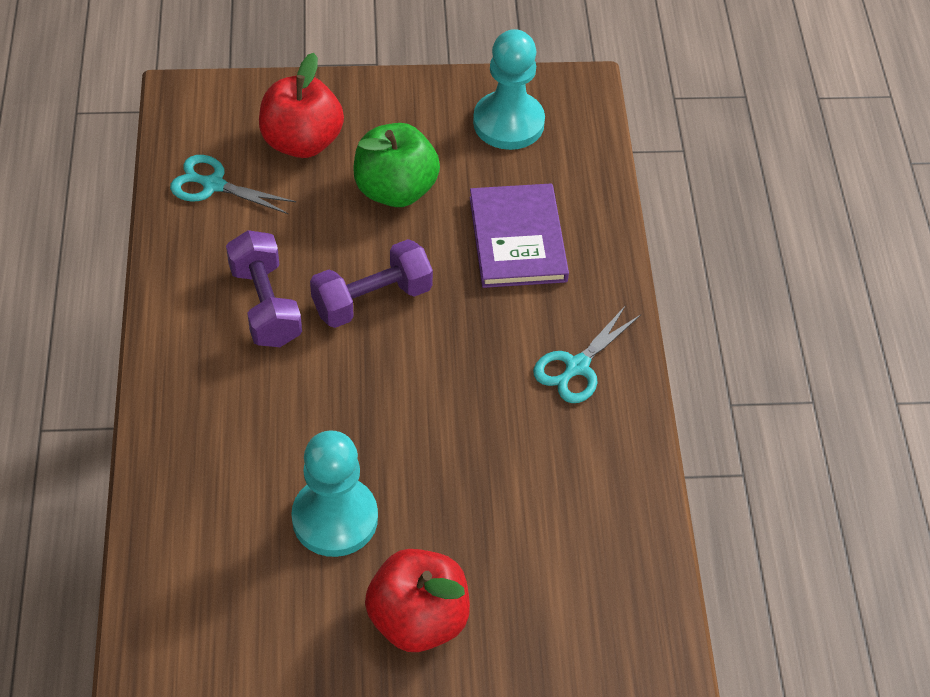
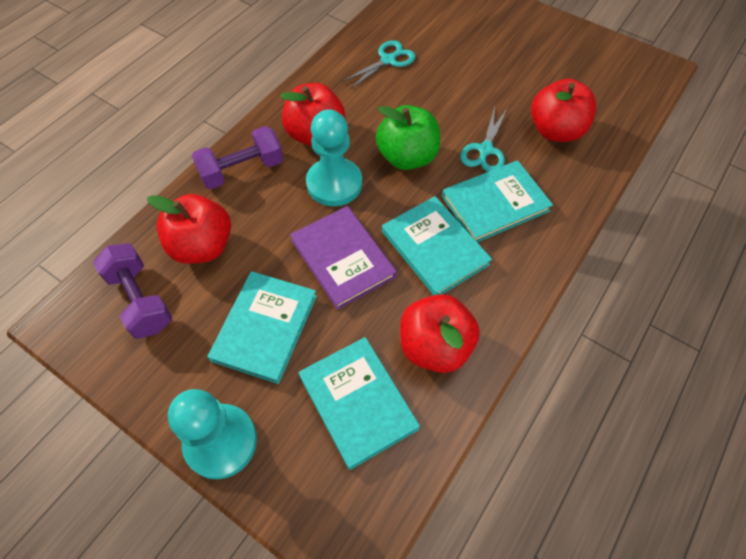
red apple: 2 -> 4
turquoise book: 0 -> 4

